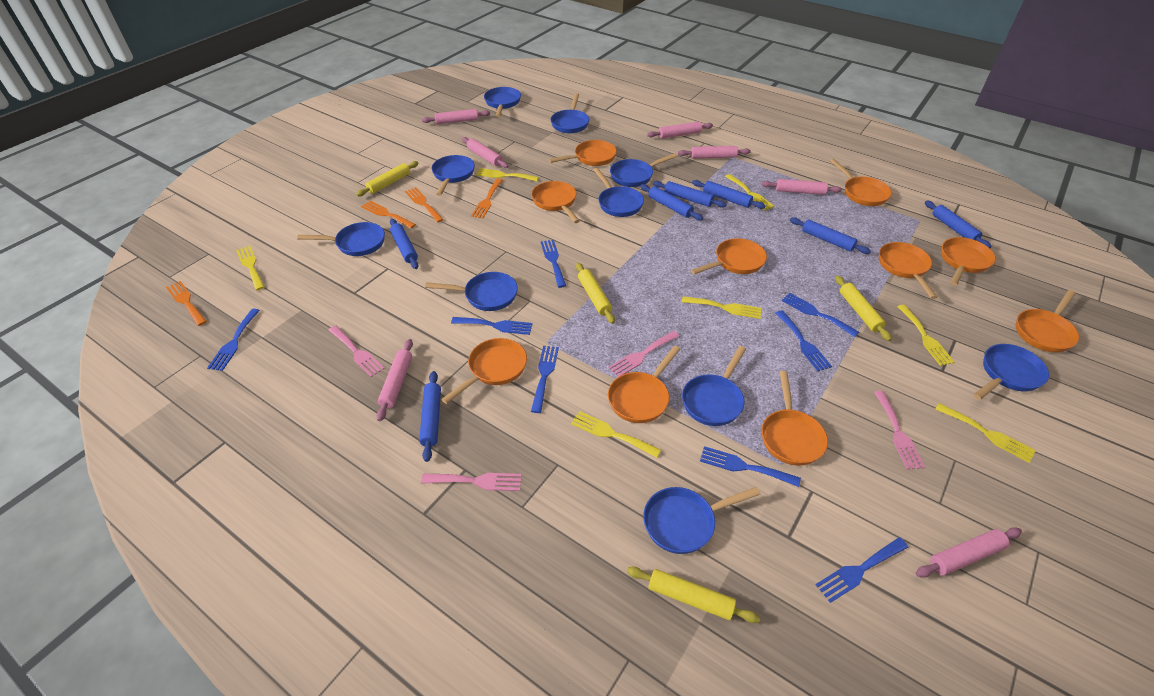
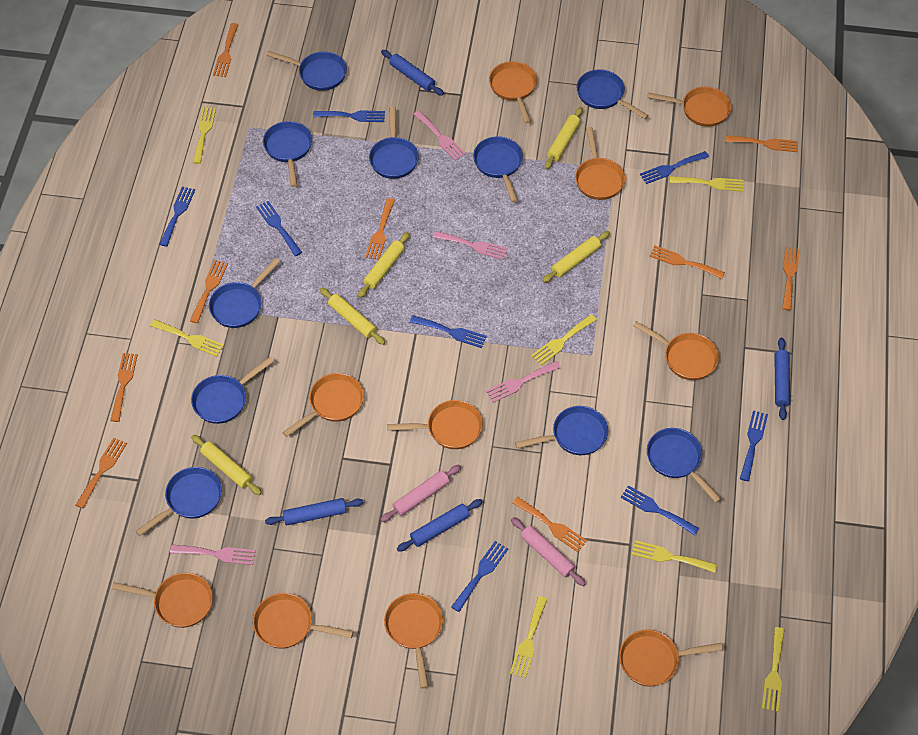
blue rolling pin: 7 -> 4
orange fork: 4 -> 9
pink rolling pin: 7 -> 2
yellow rolling pin: 4 -> 5

